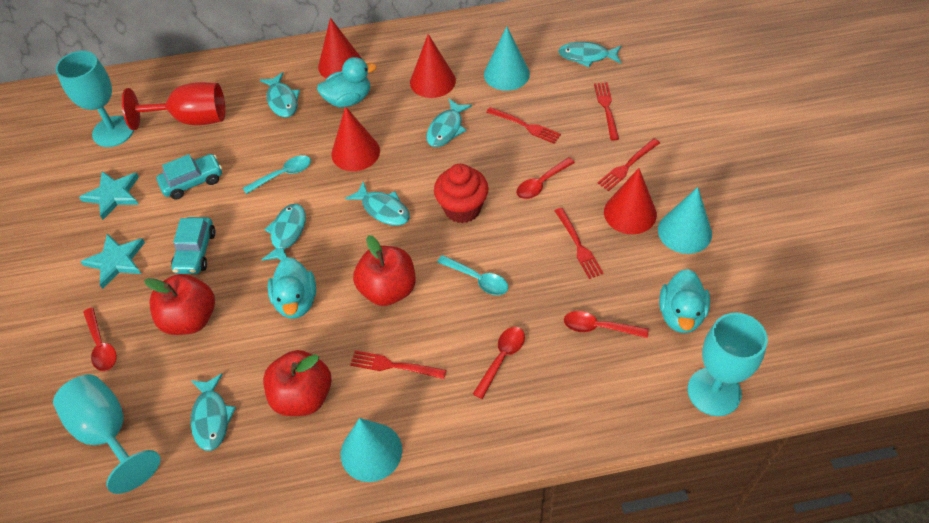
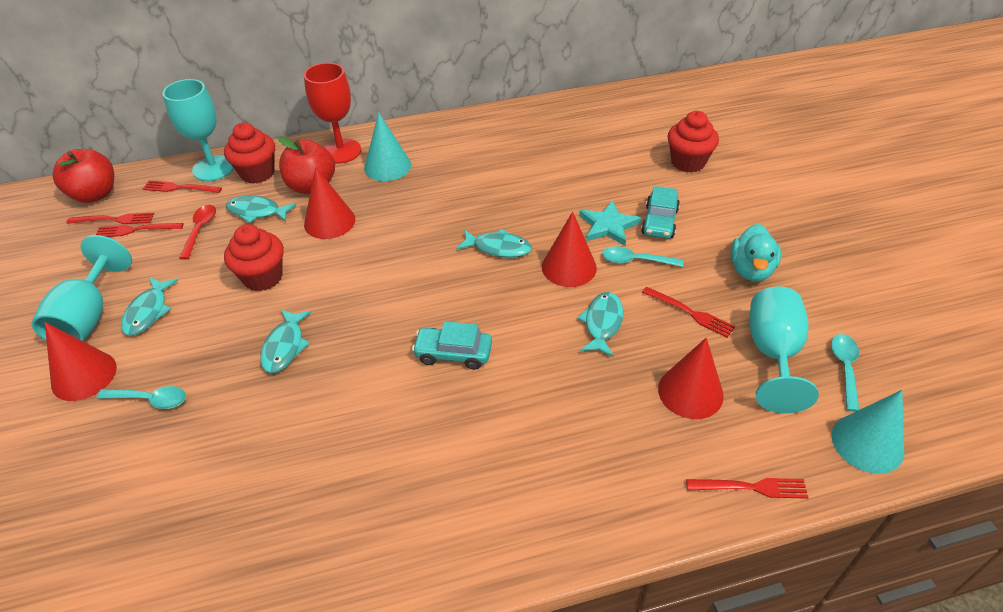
red apple: 3 -> 2
red cupcake: 1 -> 3
red spoon: 4 -> 1
turquoise cone: 3 -> 2
turquoise duck: 3 -> 1
turquoise fish: 6 -> 5
turquoise spoon: 2 -> 3
turquoise star: 2 -> 1

